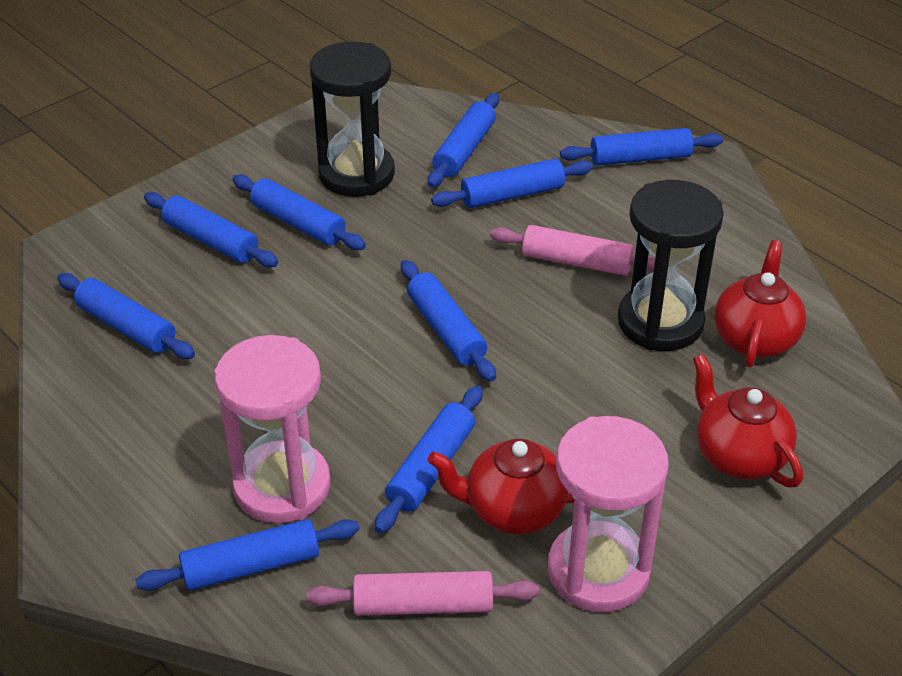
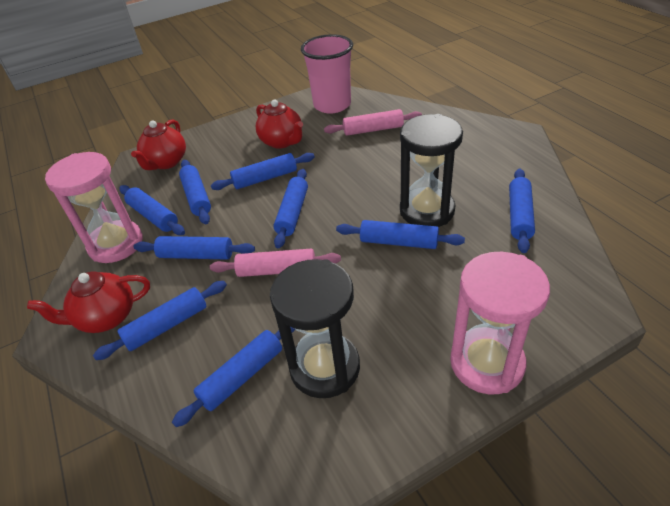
pink cup: 0 -> 1

